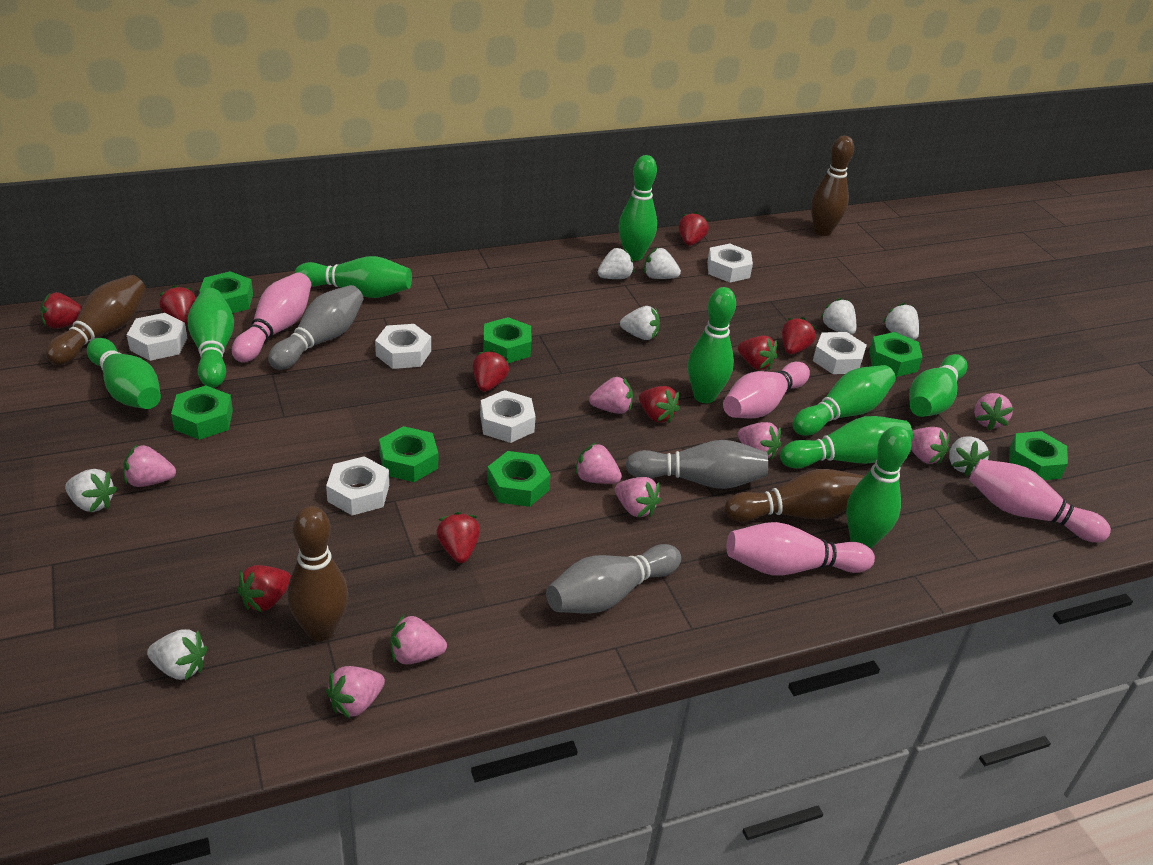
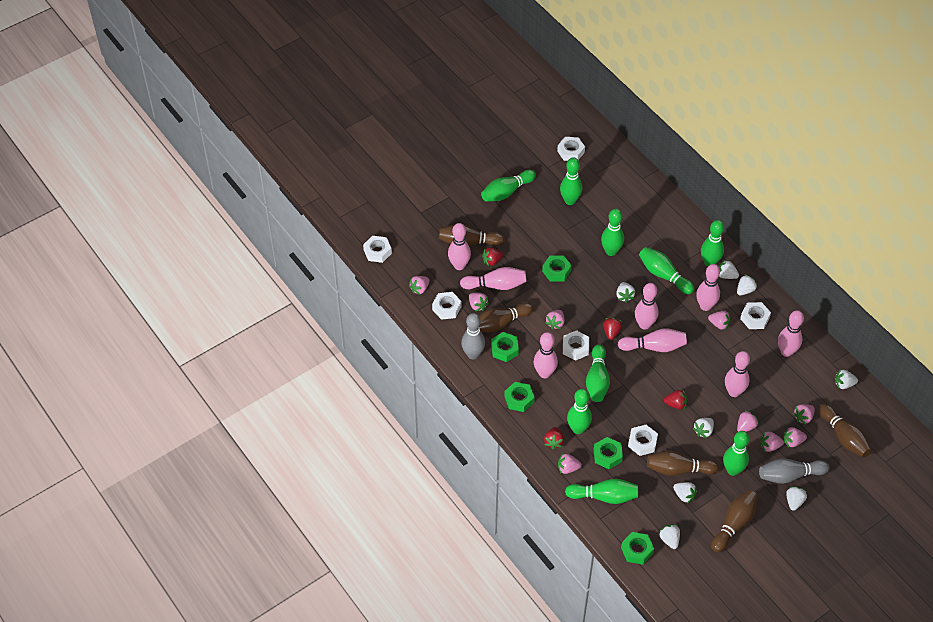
brown bowling pin: 4 -> 5
green nut: 7 -> 5
grey bowling pin: 3 -> 2
pink bowling pin: 4 -> 8
red strawberry: 9 -> 4

